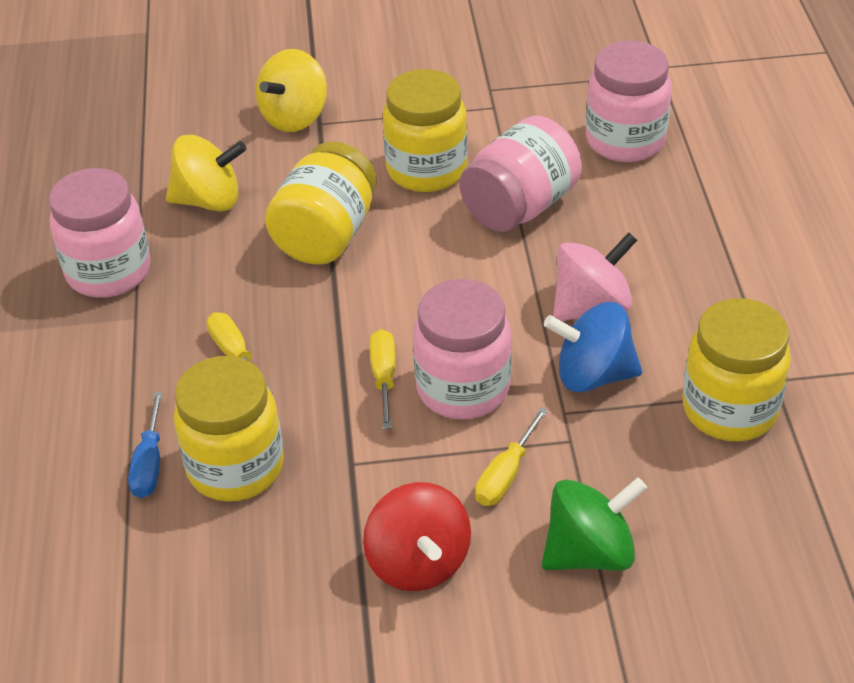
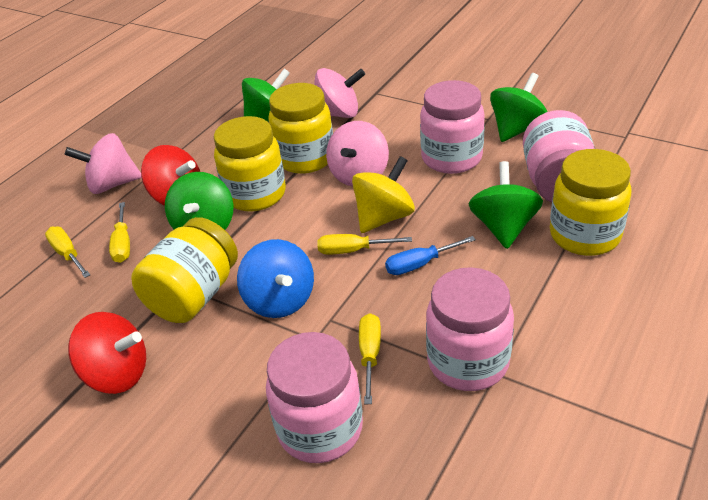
green spinning top: 1 -> 4
pink spinning top: 1 -> 3
red spinning top: 1 -> 2
yellow screwdriver: 3 -> 4
yellow spinning top: 2 -> 1

